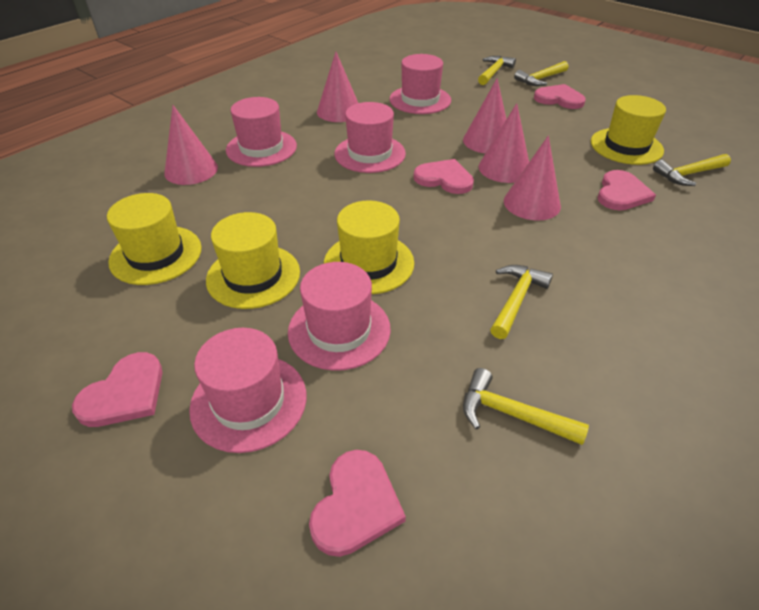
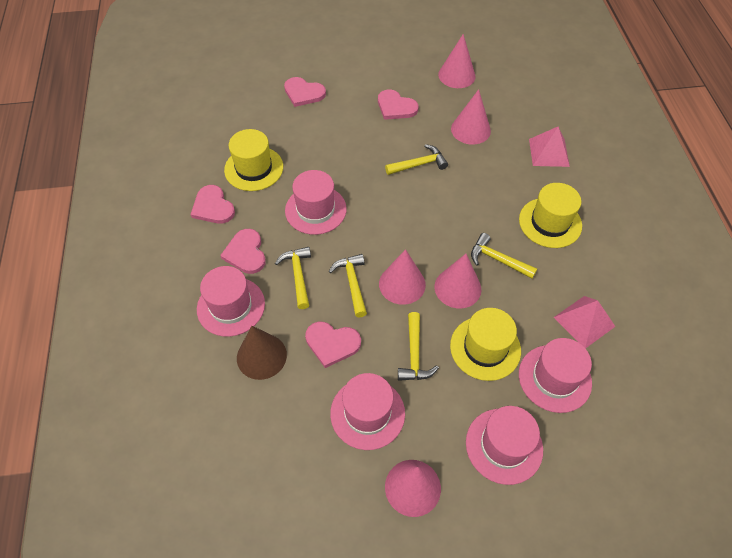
brown cone: 0 -> 1
pink pyramid: 0 -> 2
yellow hat: 4 -> 3

